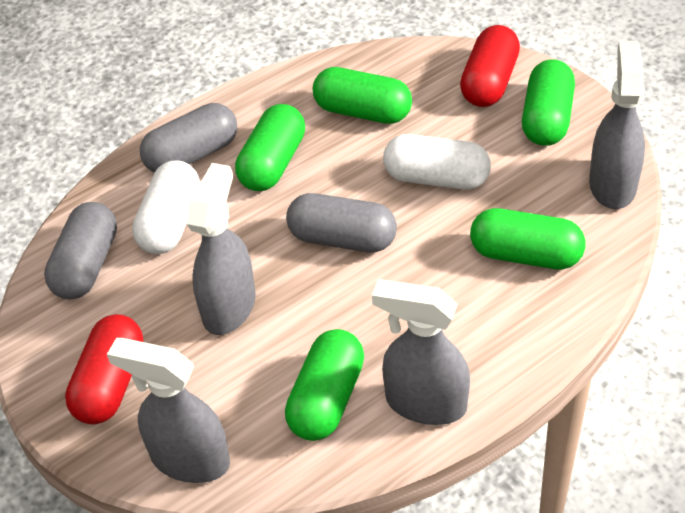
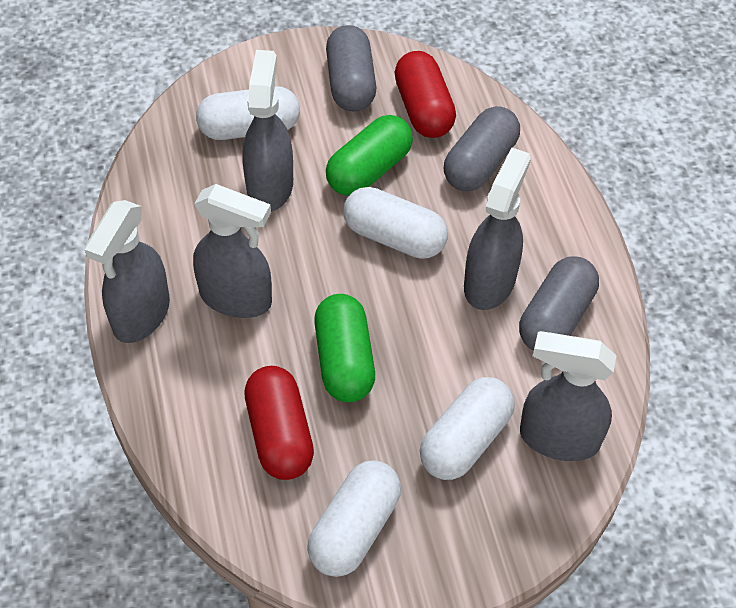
green capsule: 5 -> 2
grey spray bottle: 4 -> 5
white capsule: 2 -> 4

